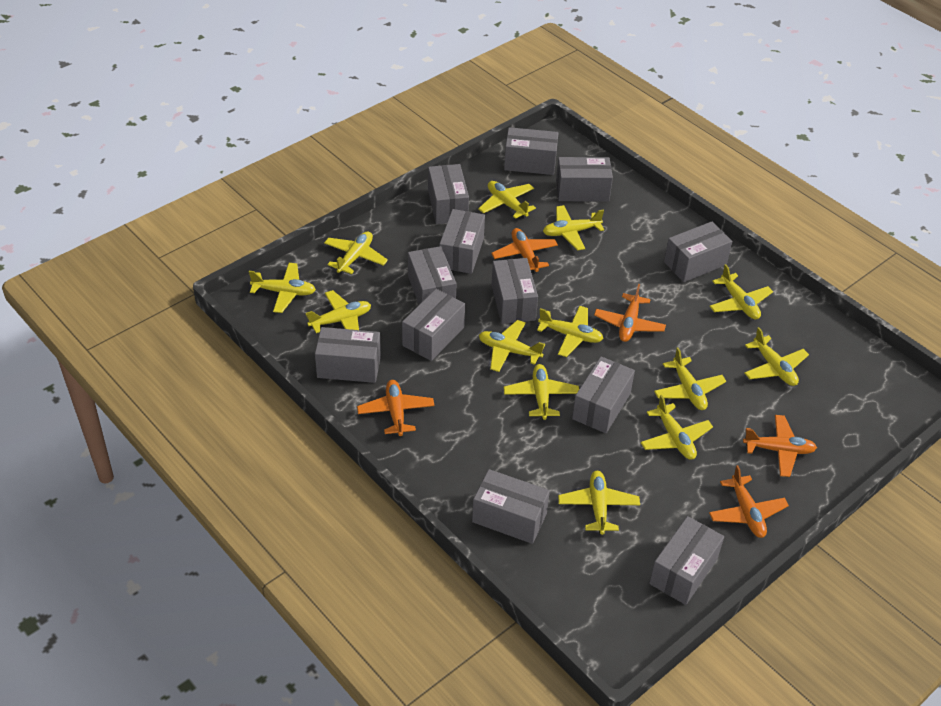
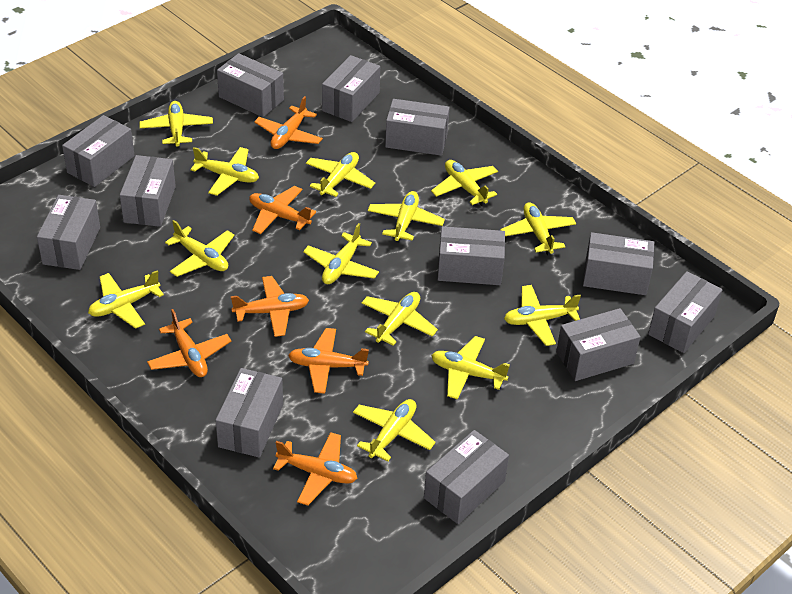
orange plane: 5 -> 6

